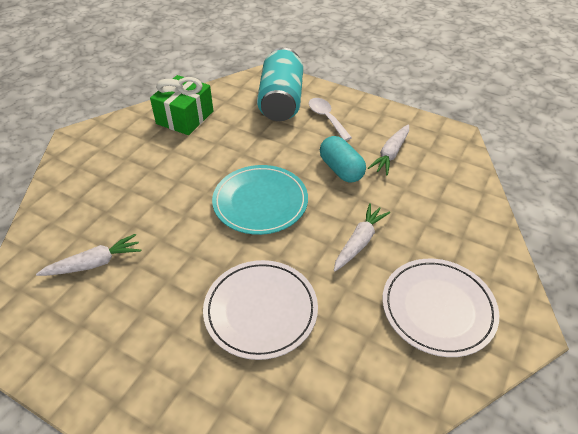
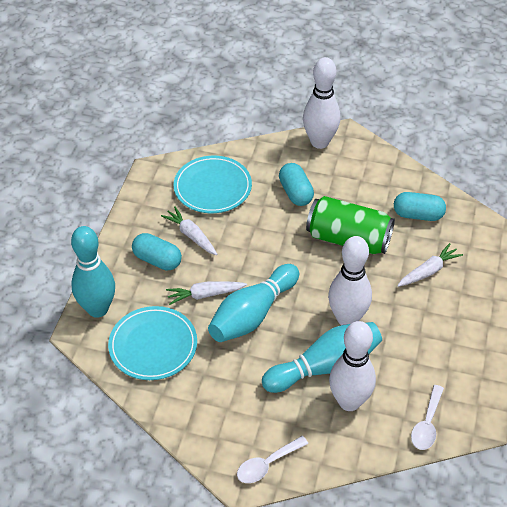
green can: 0 -> 1
green gift: 1 -> 0
turquoise bowling pin: 0 -> 3
turquoise can: 1 -> 0
turquoise capsule: 1 -> 3
turquoise plate: 1 -> 2
white bowling pin: 0 -> 3
white plate: 2 -> 0
white spoon: 1 -> 2

